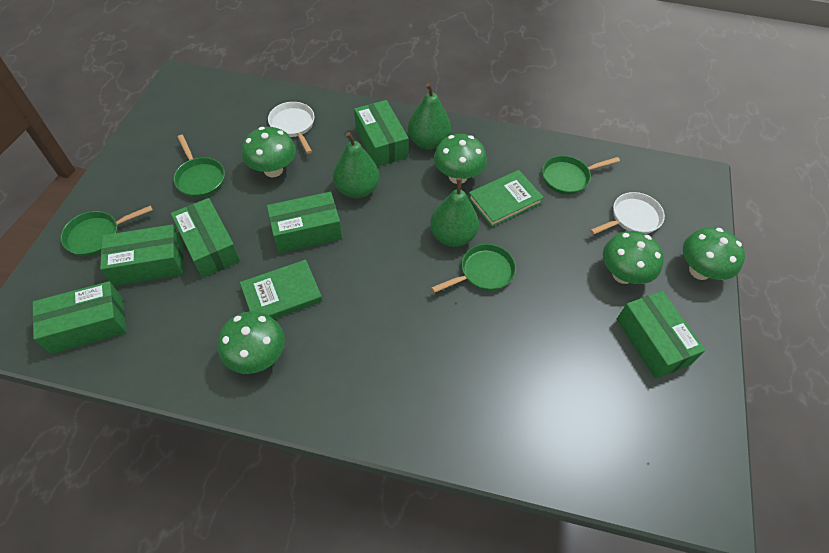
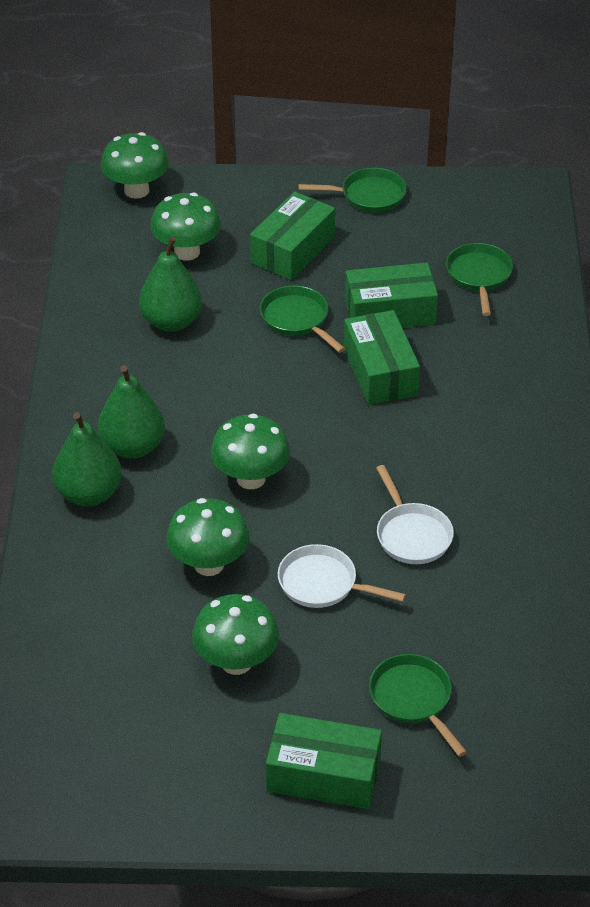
green book: 2 -> 0
green box: 6 -> 4

